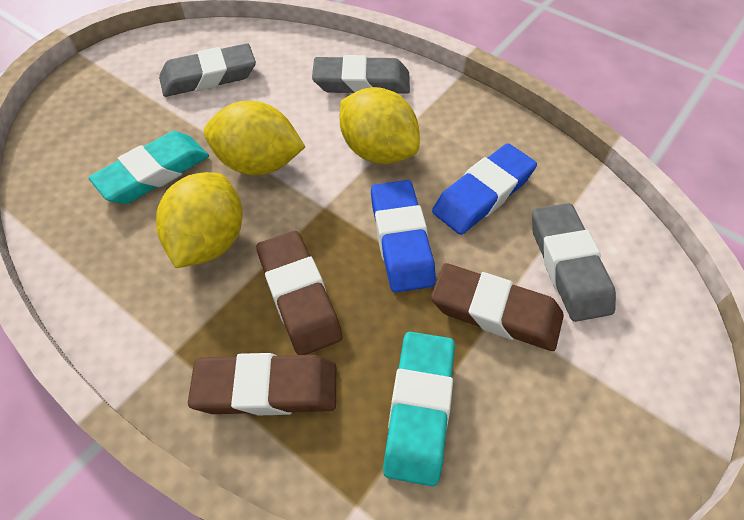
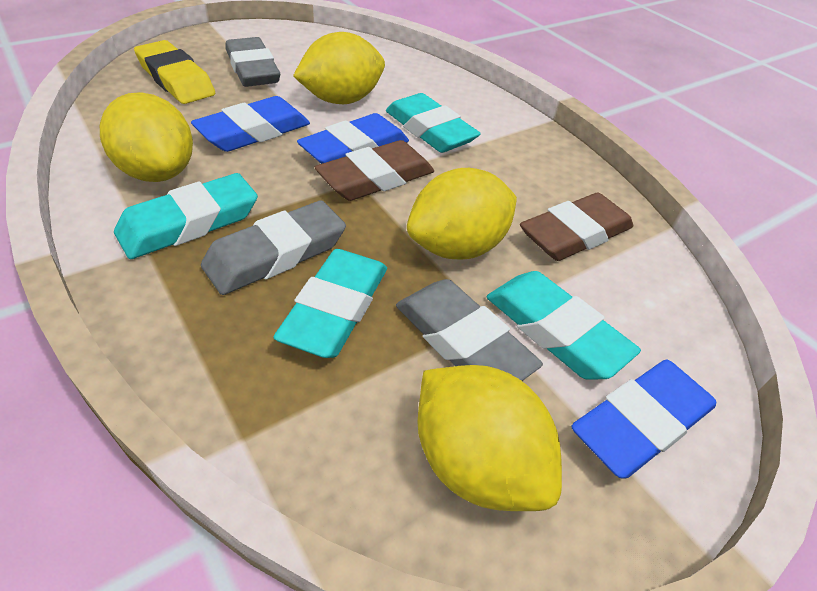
blue eraser: 2 -> 3
brown eraser: 3 -> 2
turquoise eraser: 2 -> 4
yellow eraser: 0 -> 1
yellow lemon: 3 -> 4

